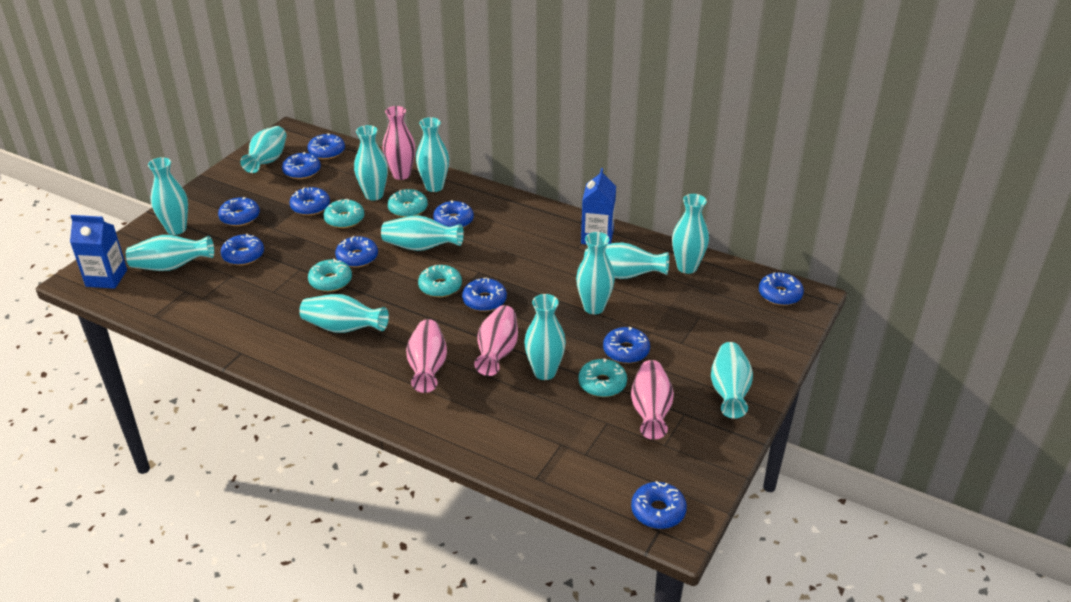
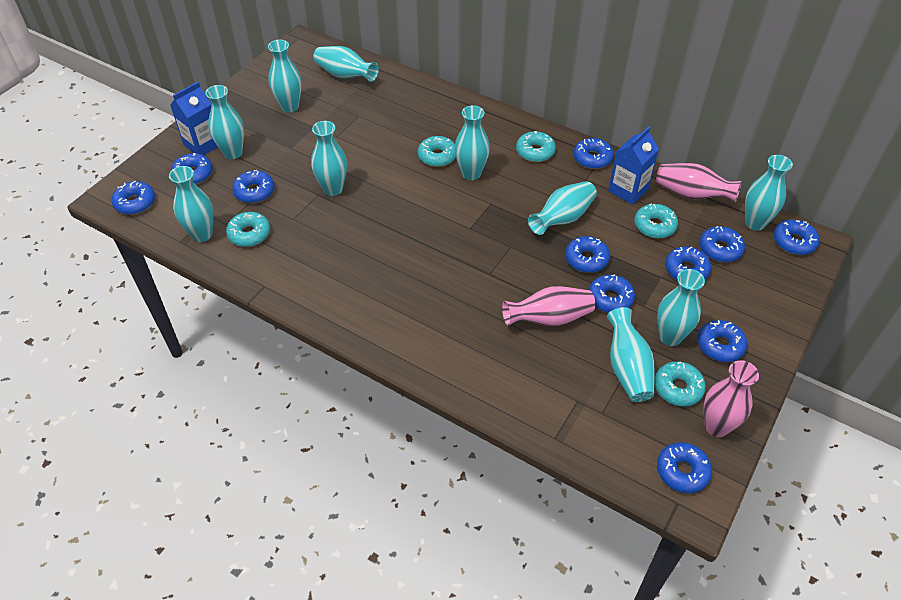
pink vase: 4 -> 3
turquoise vase: 12 -> 10

